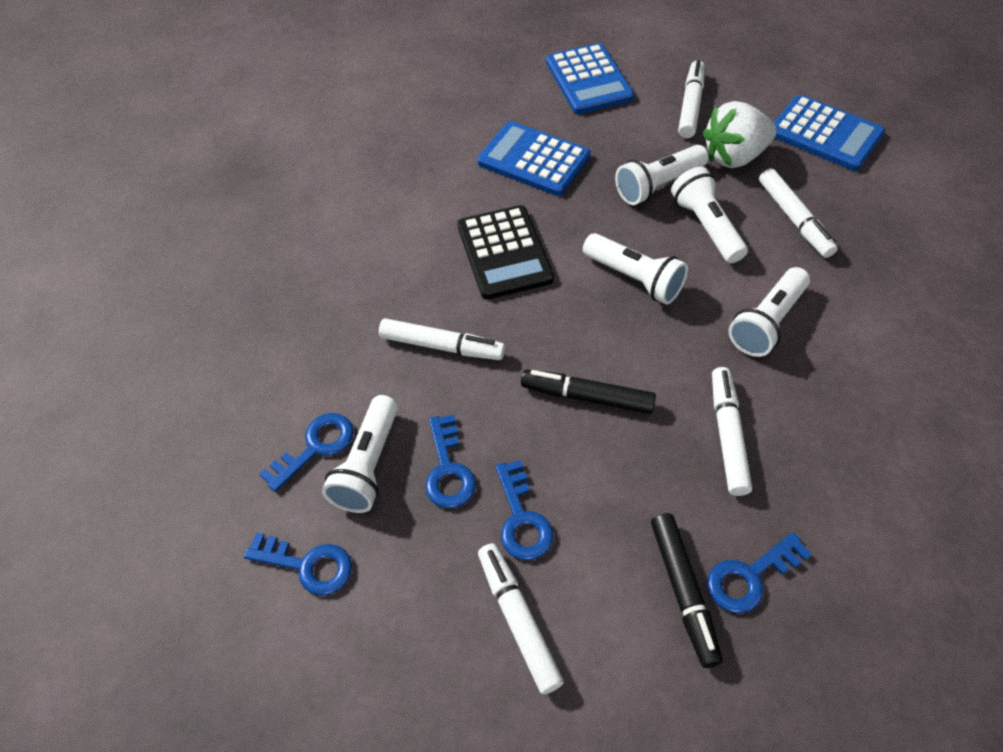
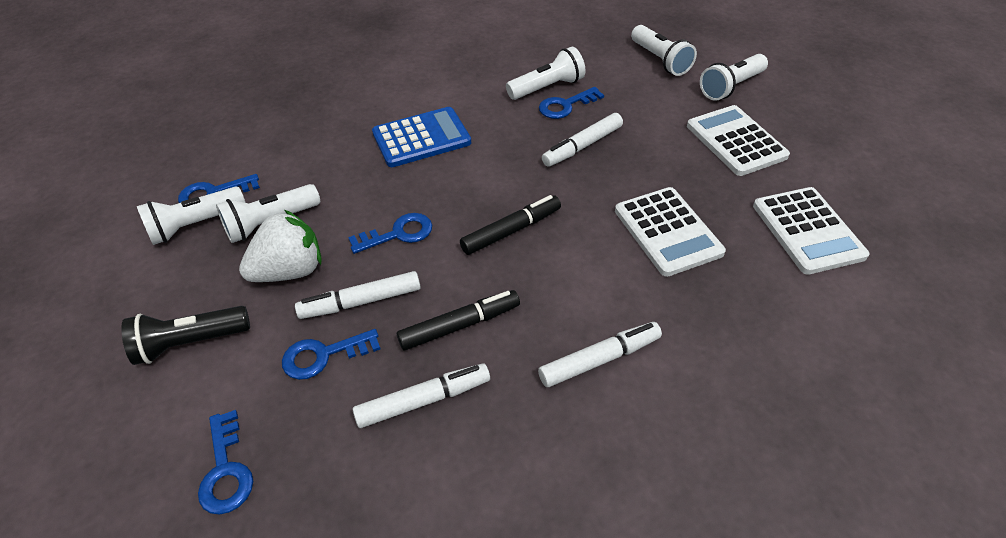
black calculator: 1 -> 0
black flashlight: 0 -> 1
blue calculator: 3 -> 1
white calculator: 0 -> 3
white marker: 5 -> 4

